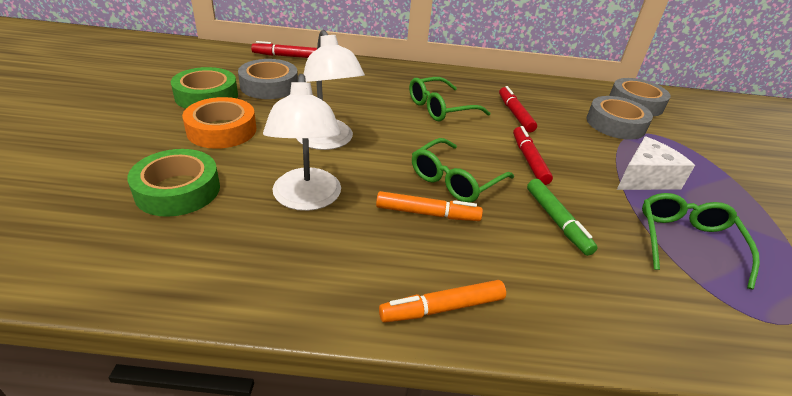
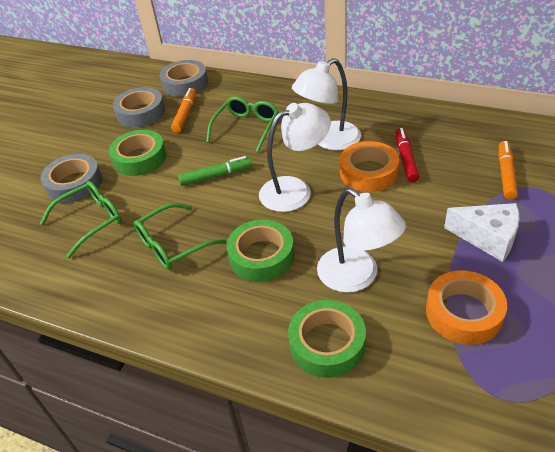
green tape: 2 -> 3
orange tape: 1 -> 2
red marker: 3 -> 1
white lamp: 2 -> 3

